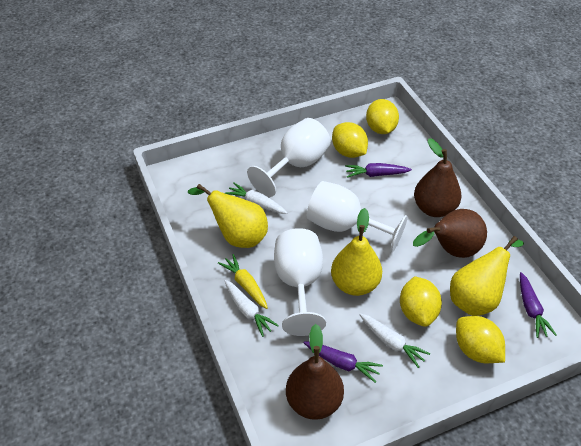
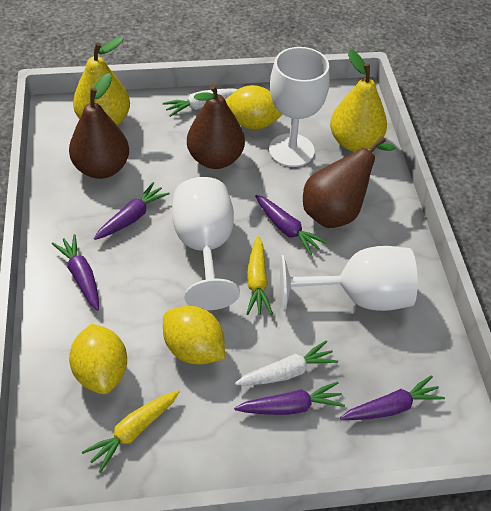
purple carrot: 3 -> 5
white carrot: 3 -> 2
yellow carrot: 1 -> 2
yellow lemon: 4 -> 3
yellow pear: 3 -> 2

